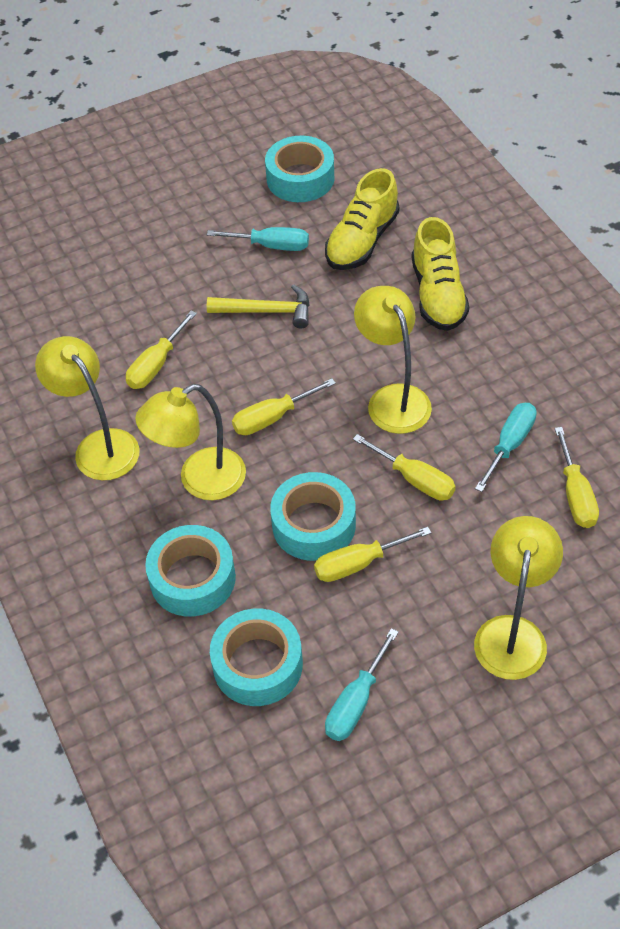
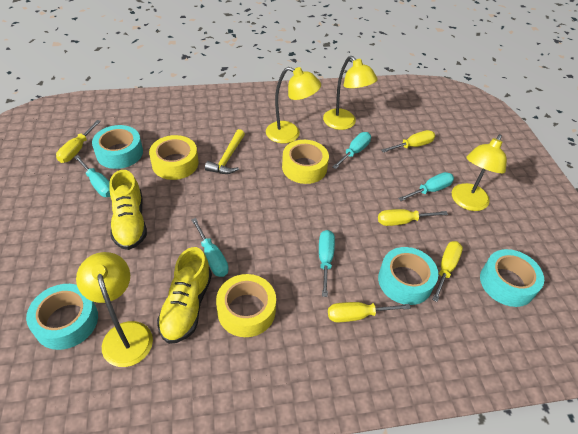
turquoise screwdriver: 3 -> 5
yellow tape: 0 -> 3

